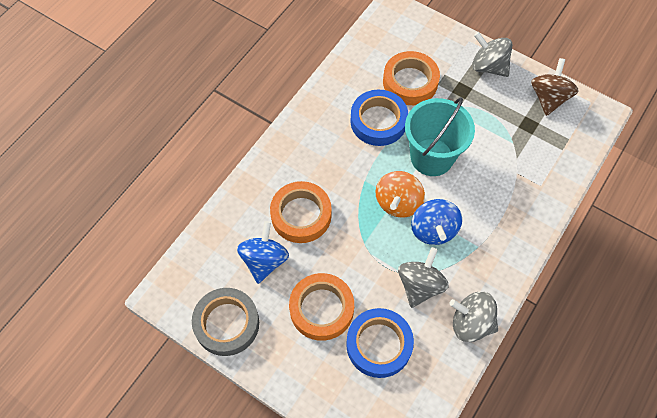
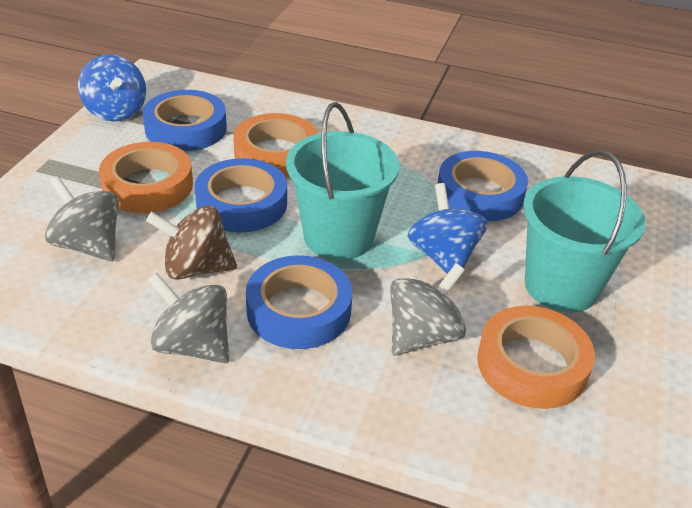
blue tape: 2 -> 4
grey tape: 1 -> 0
orange spinning top: 1 -> 0
turquoise bucket: 1 -> 2

